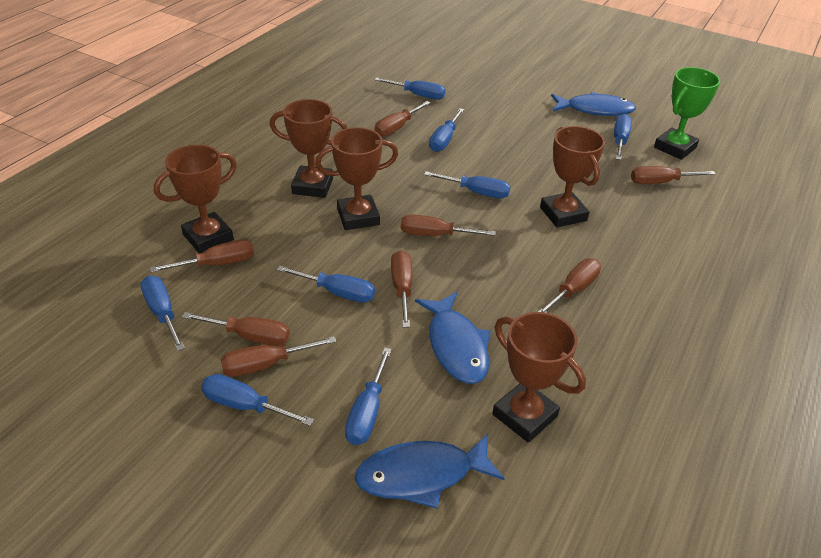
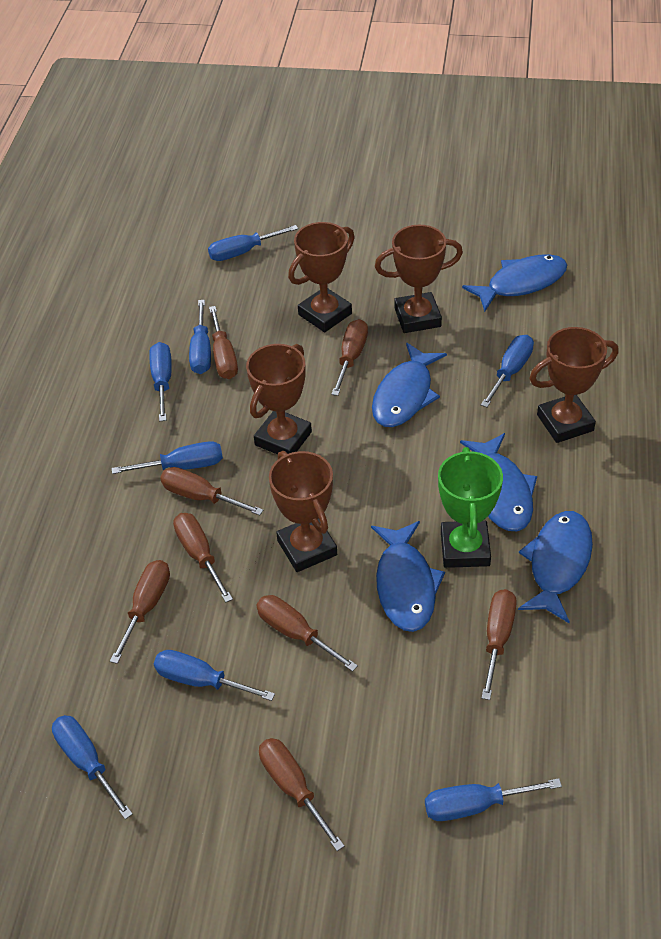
blue fish: 3 -> 5

